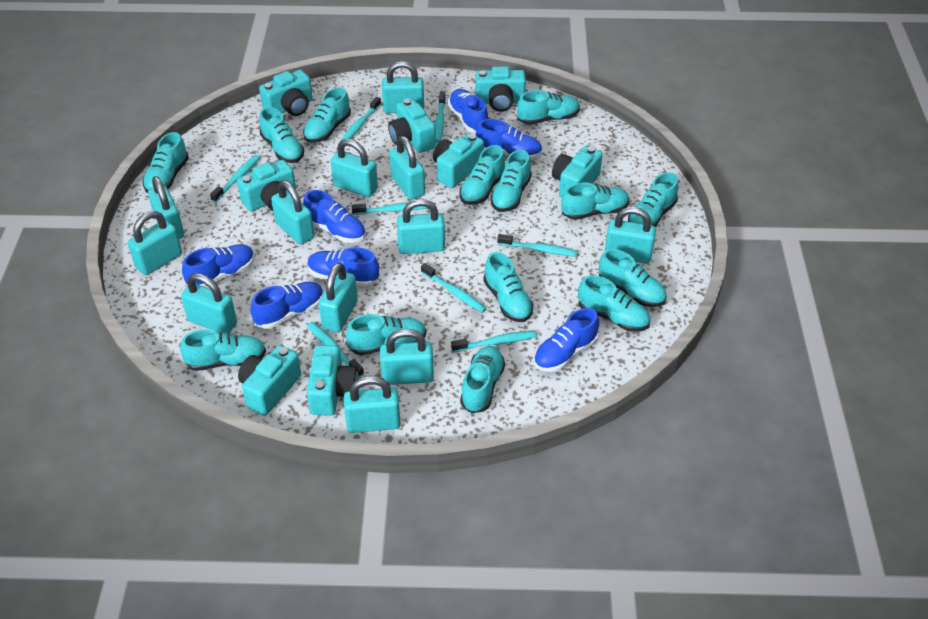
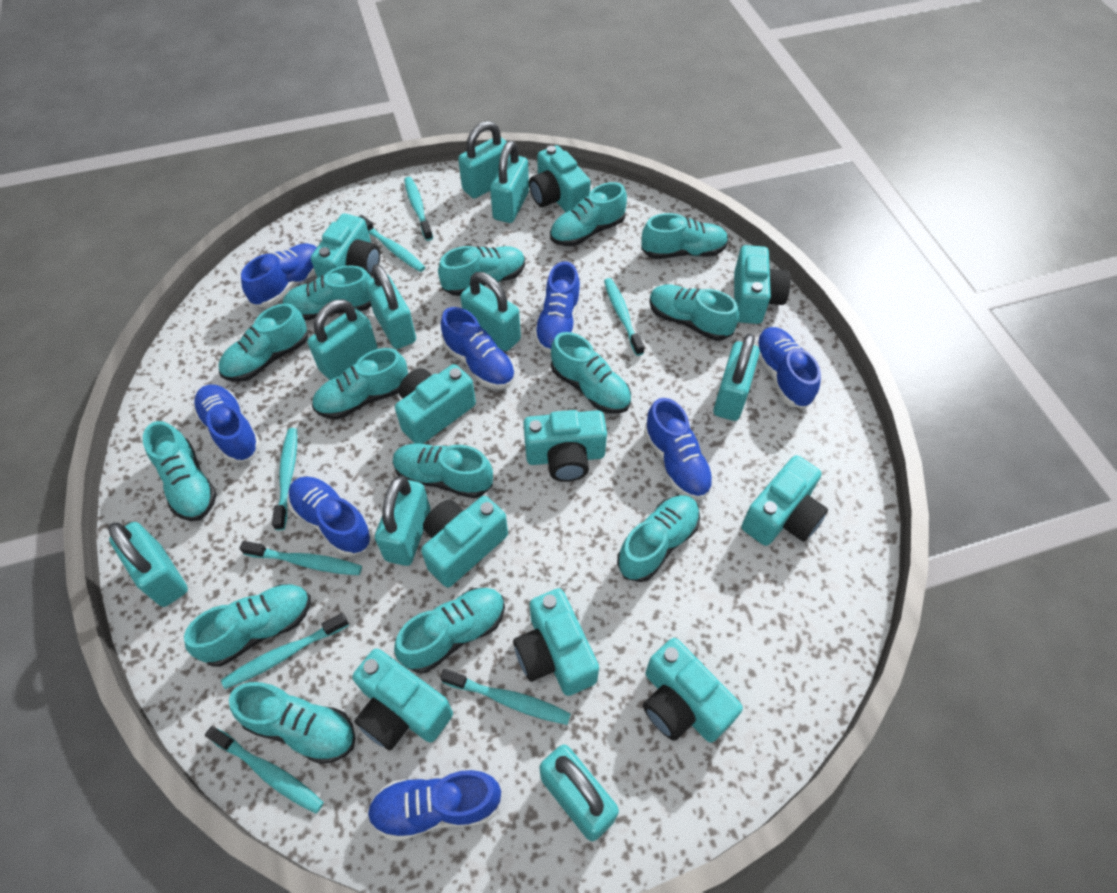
blue shoe: 7 -> 8
turquoise camera: 8 -> 10
turquoise padlock: 12 -> 9

